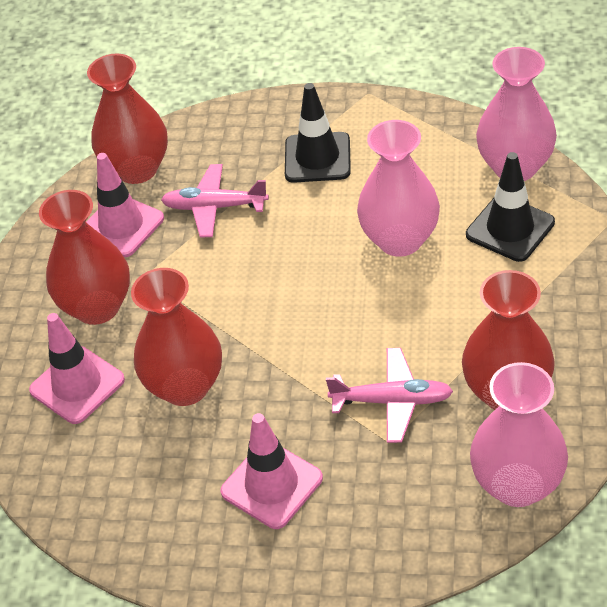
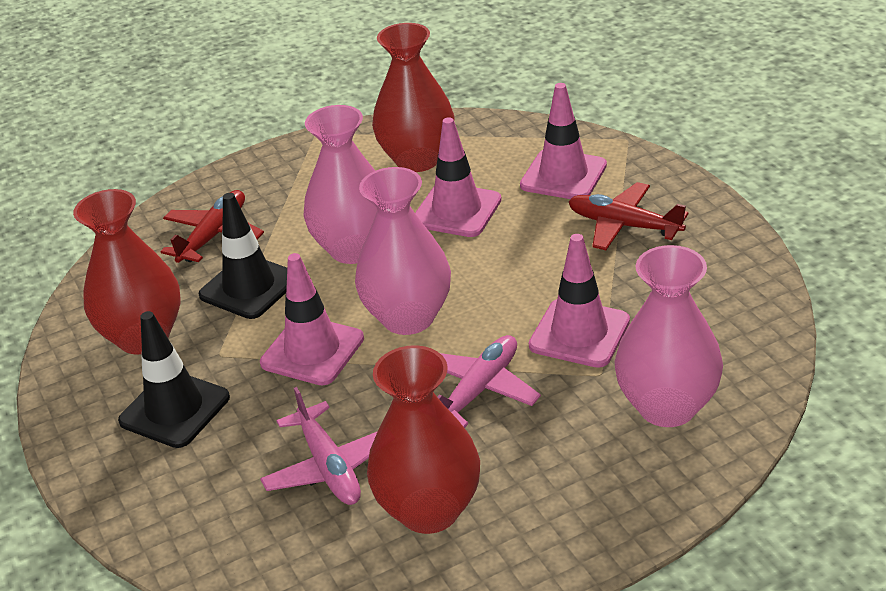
pink traffic cone: 3 -> 4
red plane: 0 -> 2
red vase: 4 -> 3

